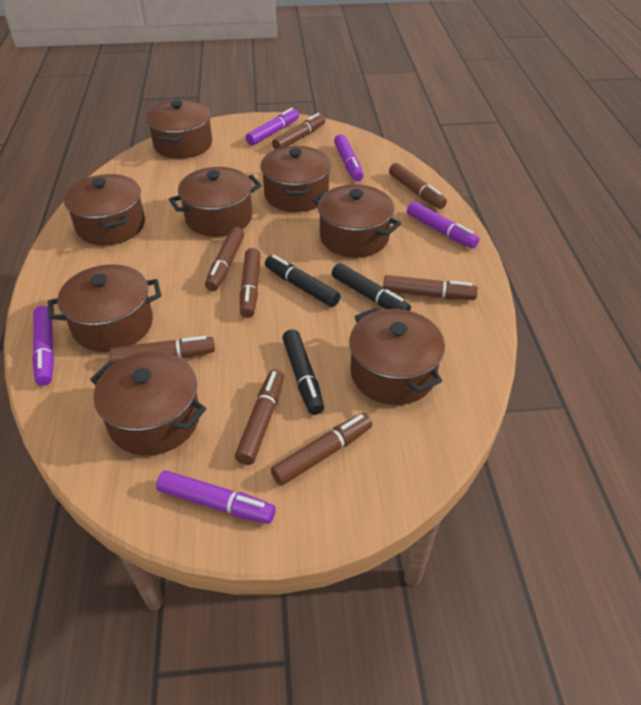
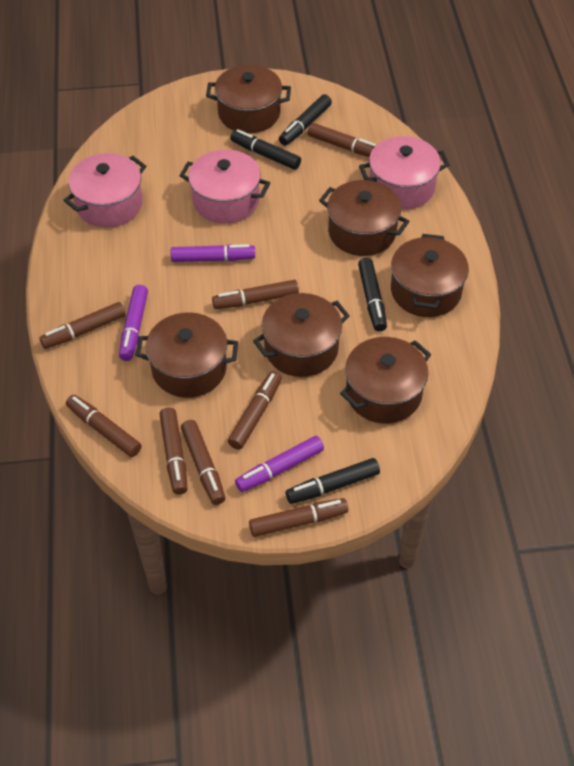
black marker: 3 -> 4
brown pot: 8 -> 6
pink pot: 0 -> 3
purple marker: 5 -> 3

